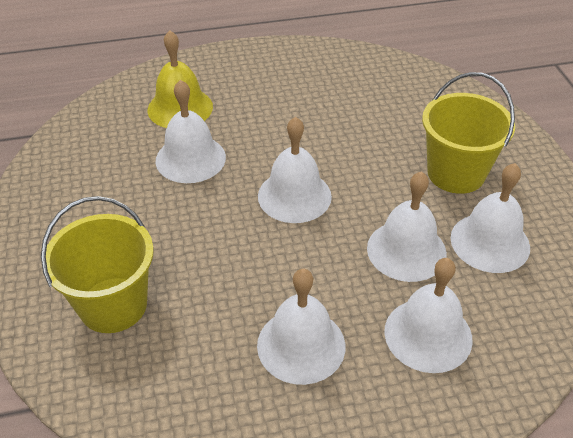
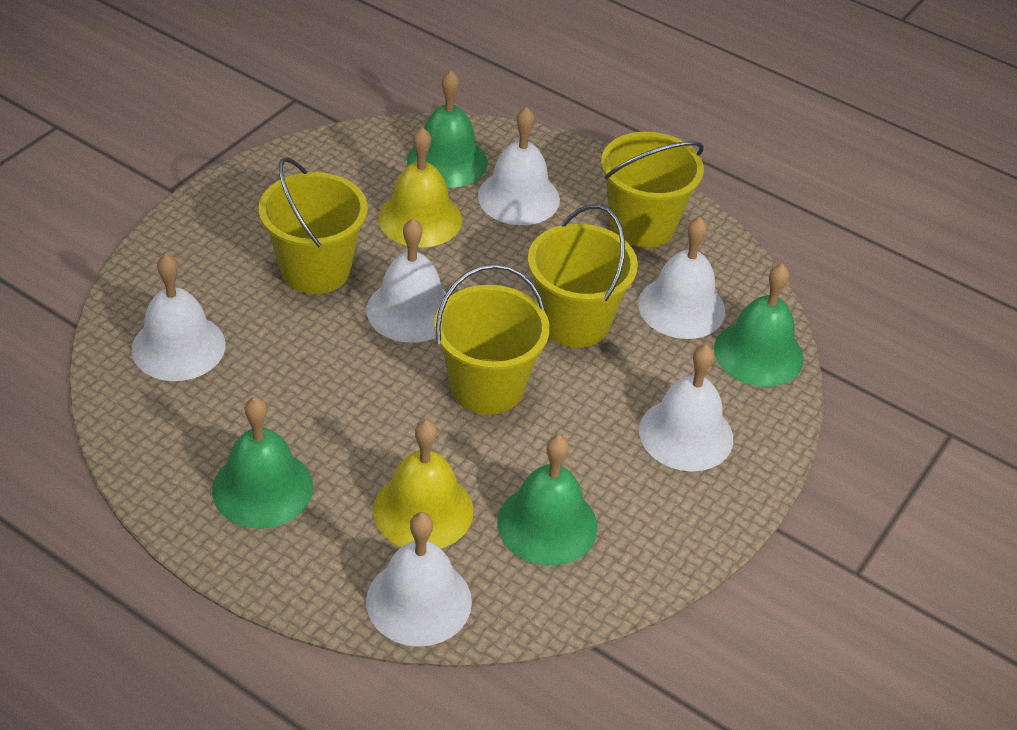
green bell: 0 -> 4
yellow bell: 1 -> 2
yellow bucket: 2 -> 4

